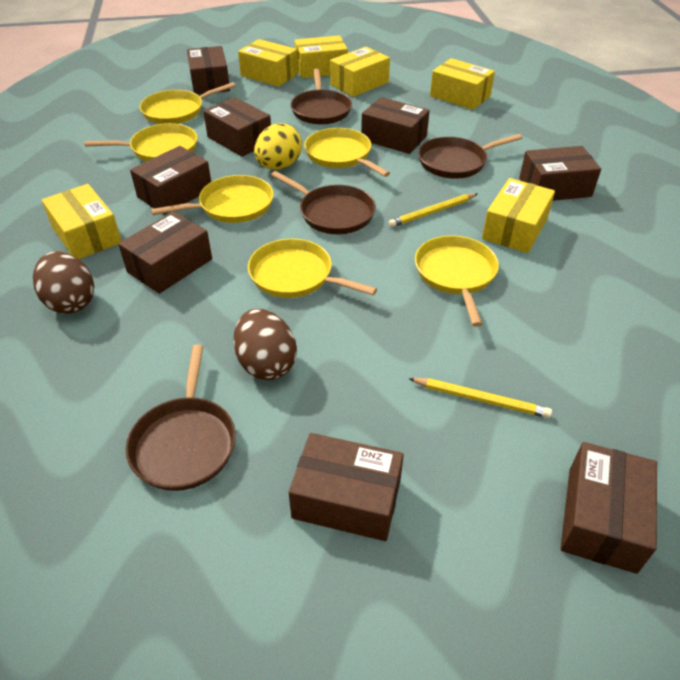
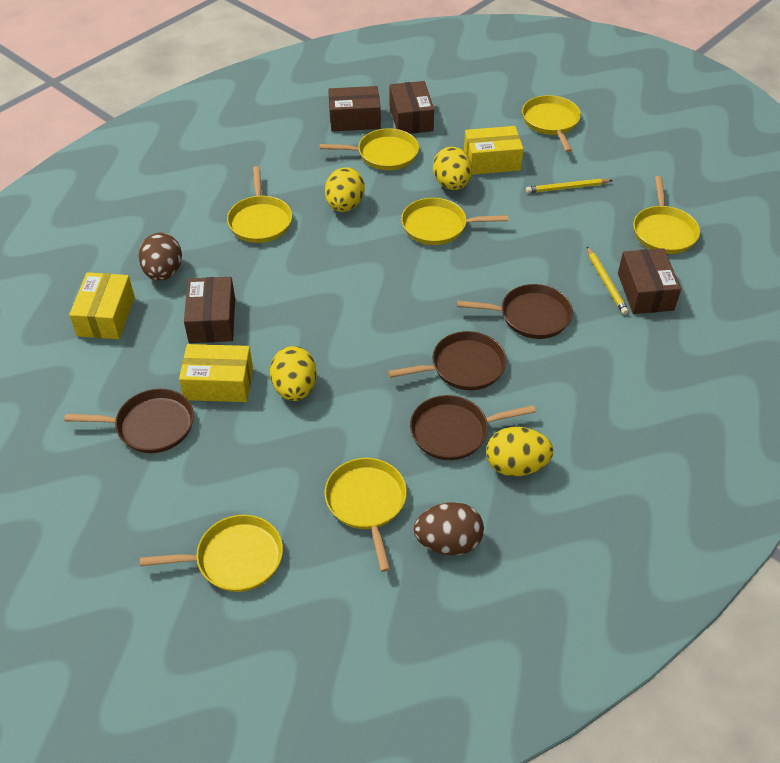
brown box: 8 -> 4
yellow box: 6 -> 3
yellow egg: 1 -> 4
yellow pan: 6 -> 7

